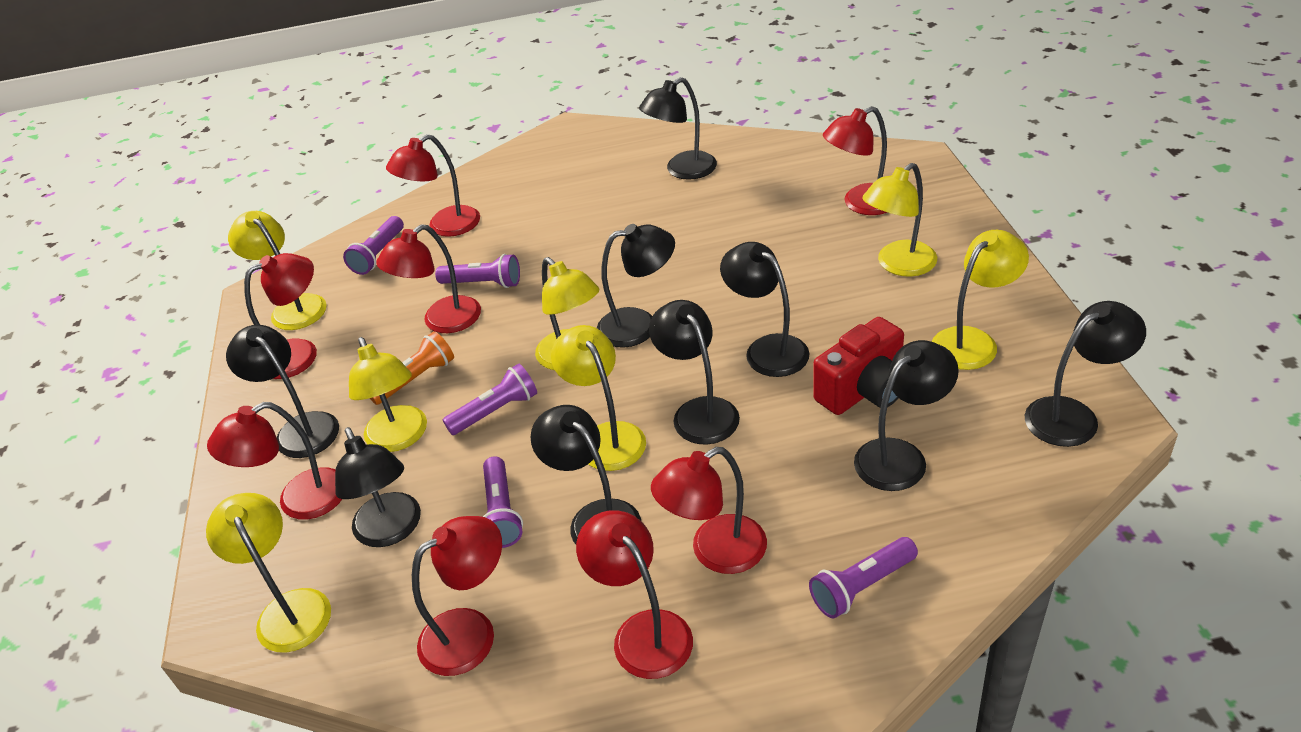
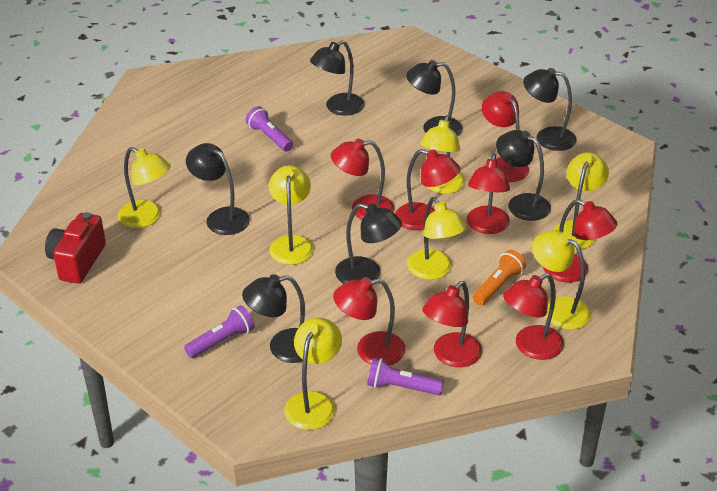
black lamp: 9 -> 7
purple flashlight: 5 -> 3

